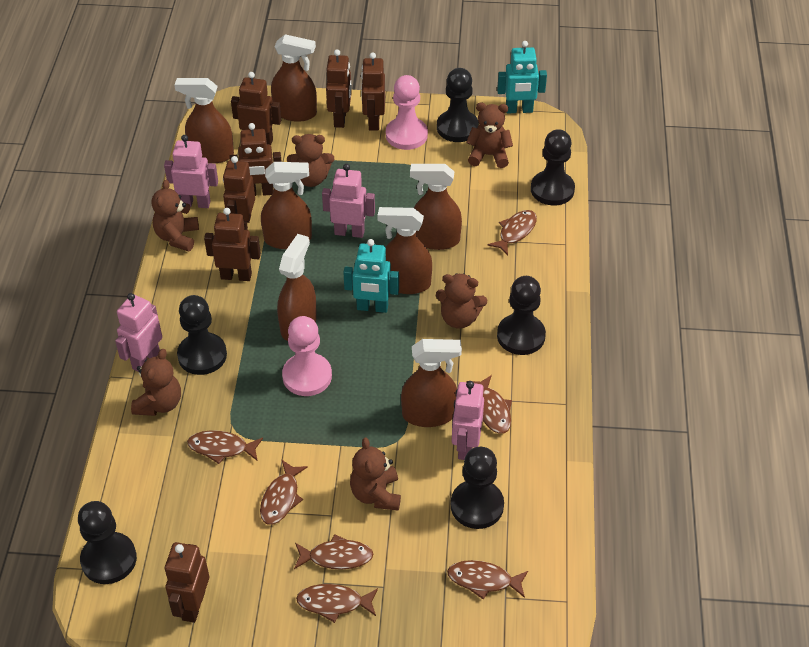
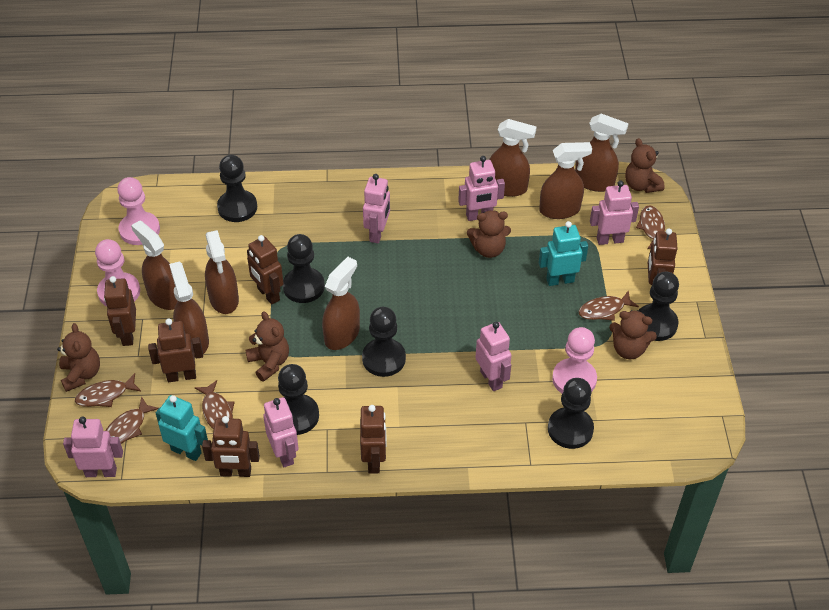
brown fish: 7 -> 5
brown robot: 7 -> 6
brown teddy bear: 6 -> 5
pink pawn: 2 -> 3
pink robot: 4 -> 6

